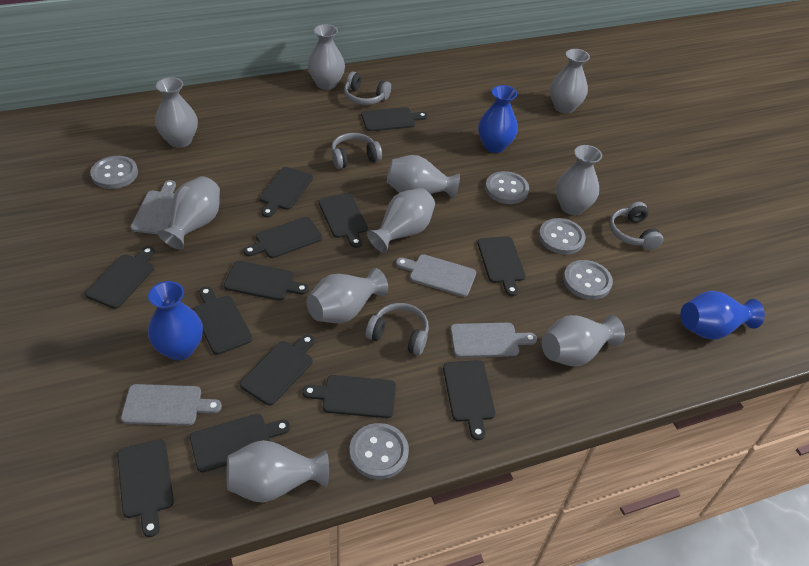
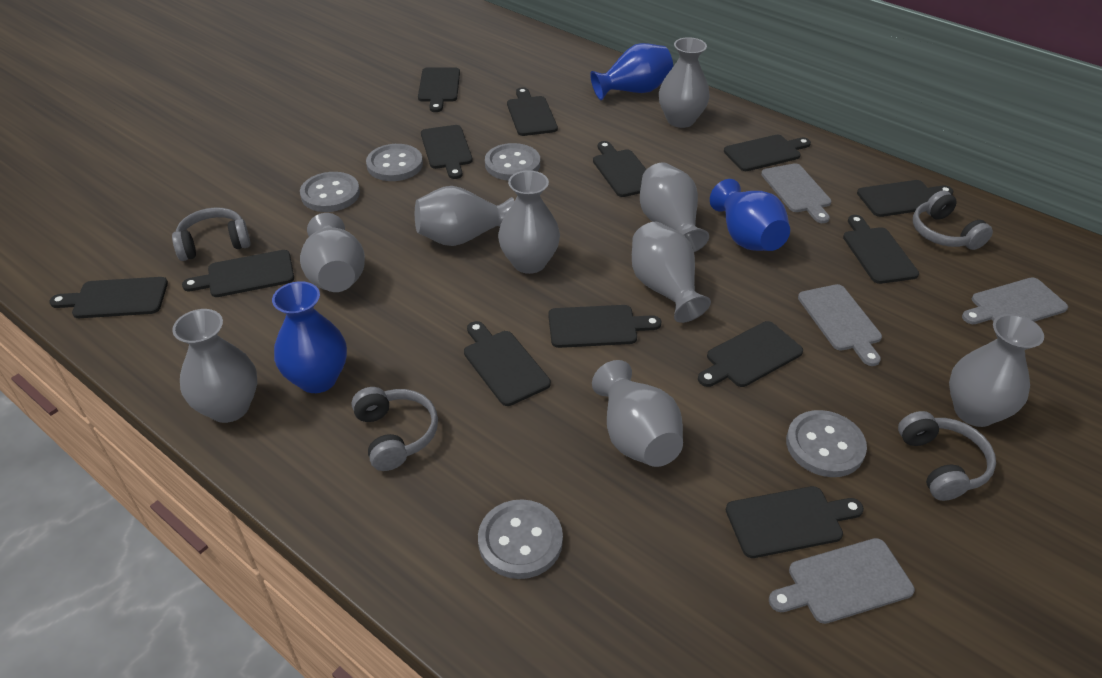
grey vase: 10 -> 9

